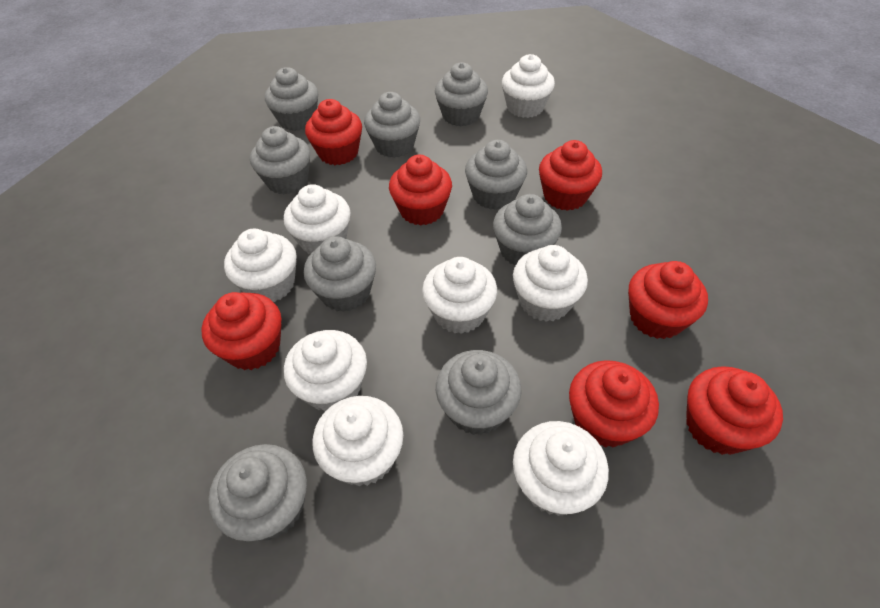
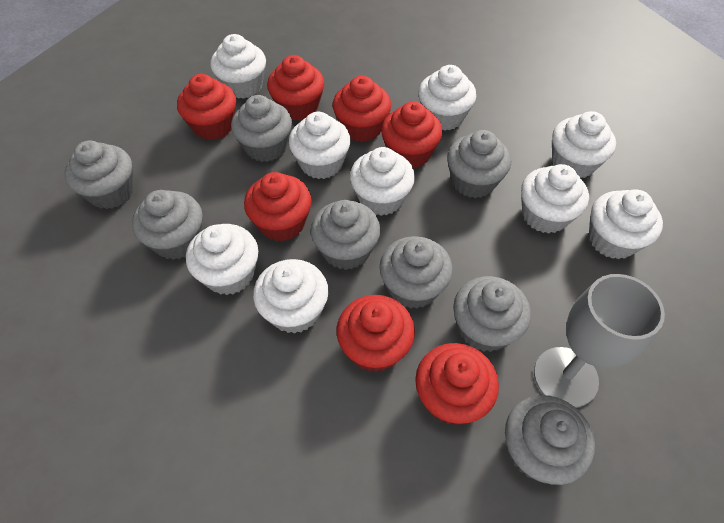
grey cupcake: 9 -> 8
grey goblet: 0 -> 1
white cupcake: 8 -> 9

